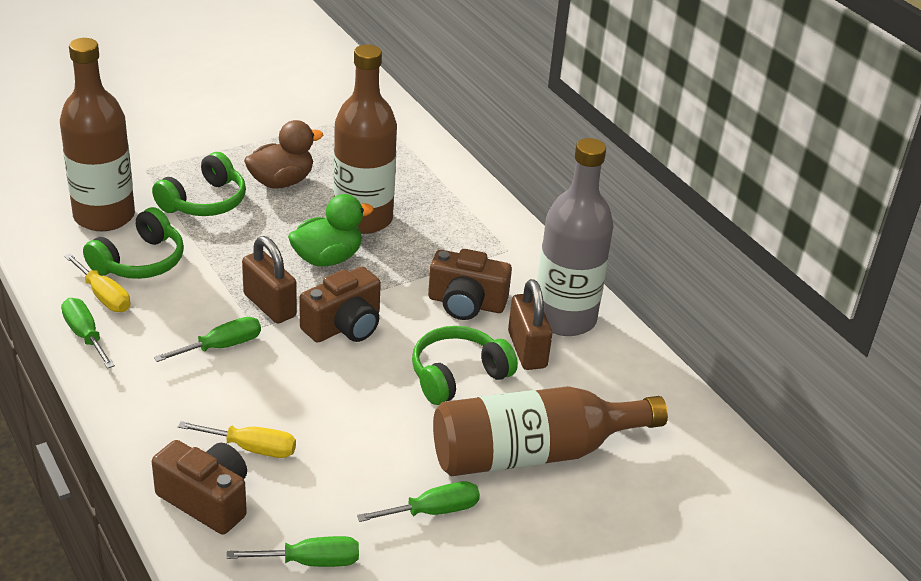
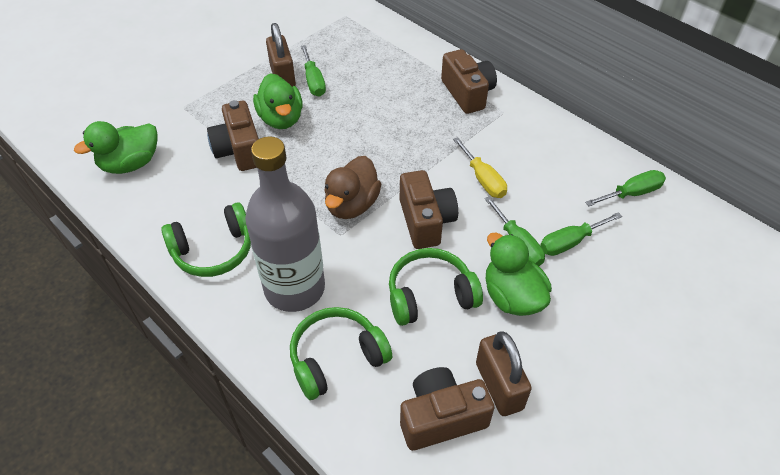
brown bottle: 3 -> 0
brown camera: 3 -> 4
green duck: 1 -> 3
yellow screwdriver: 2 -> 1

